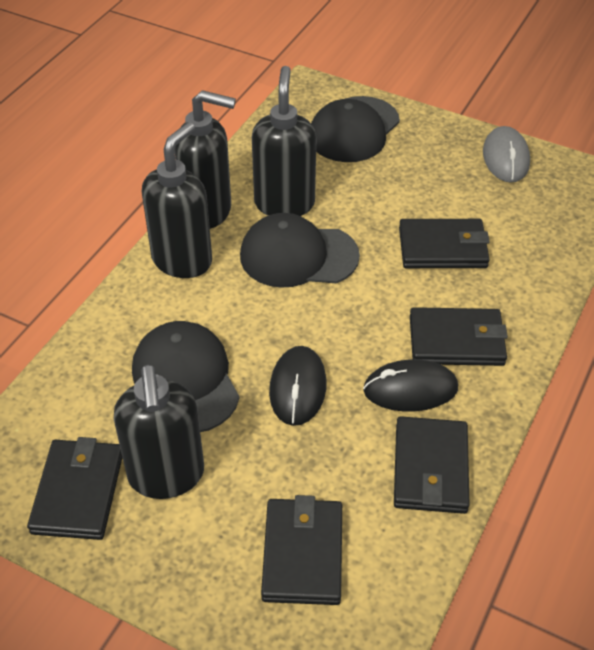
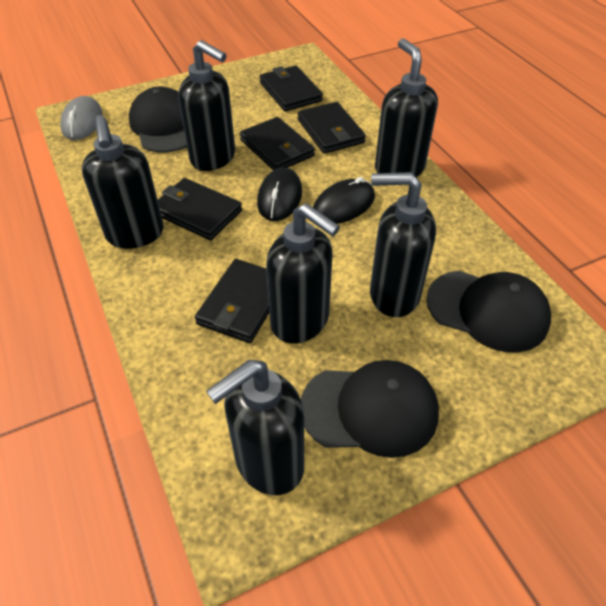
black soap dispenser: 4 -> 6

